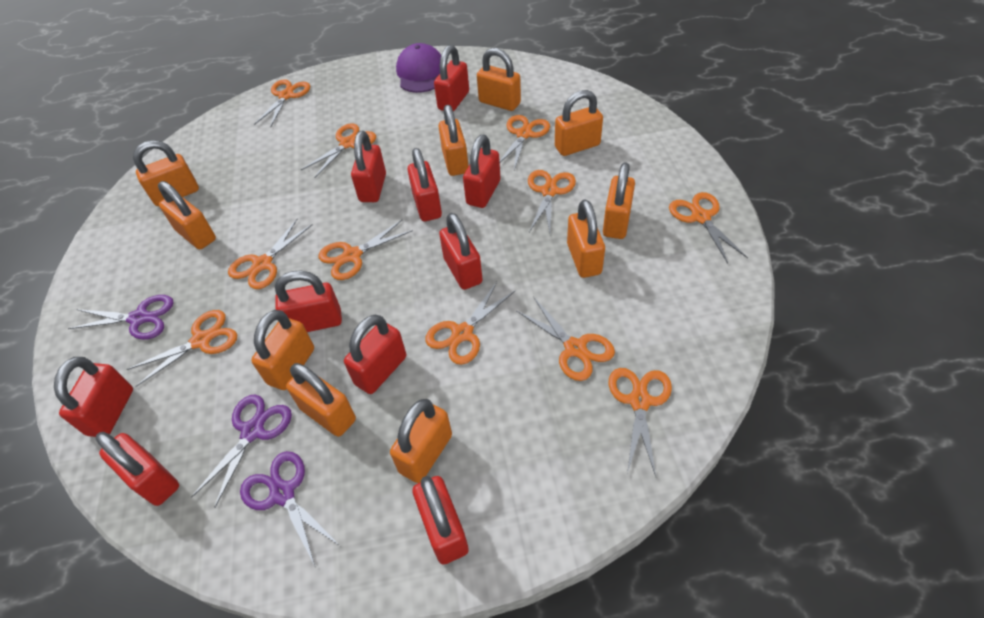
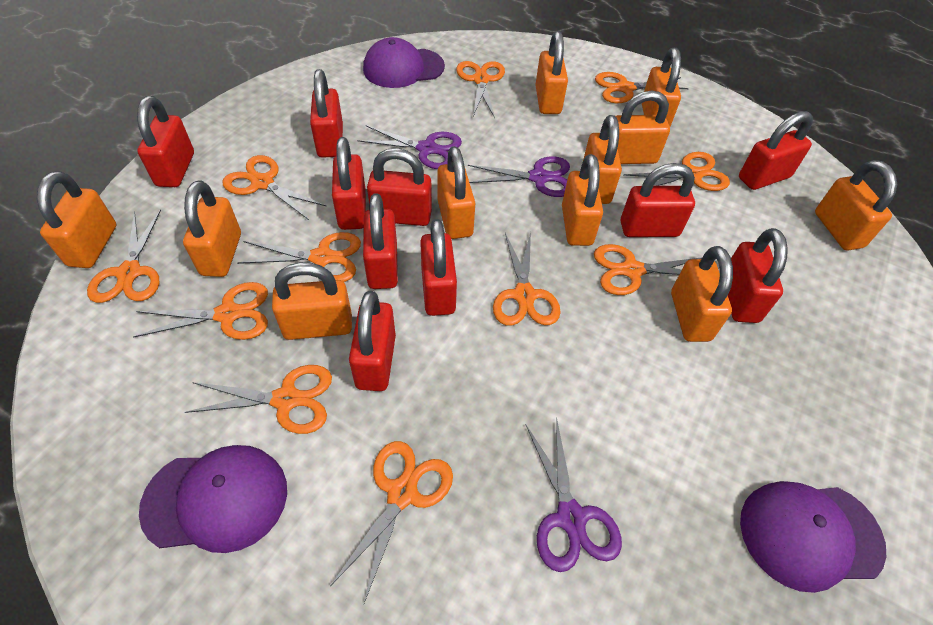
orange padlock: 10 -> 11
purple cap: 1 -> 3

